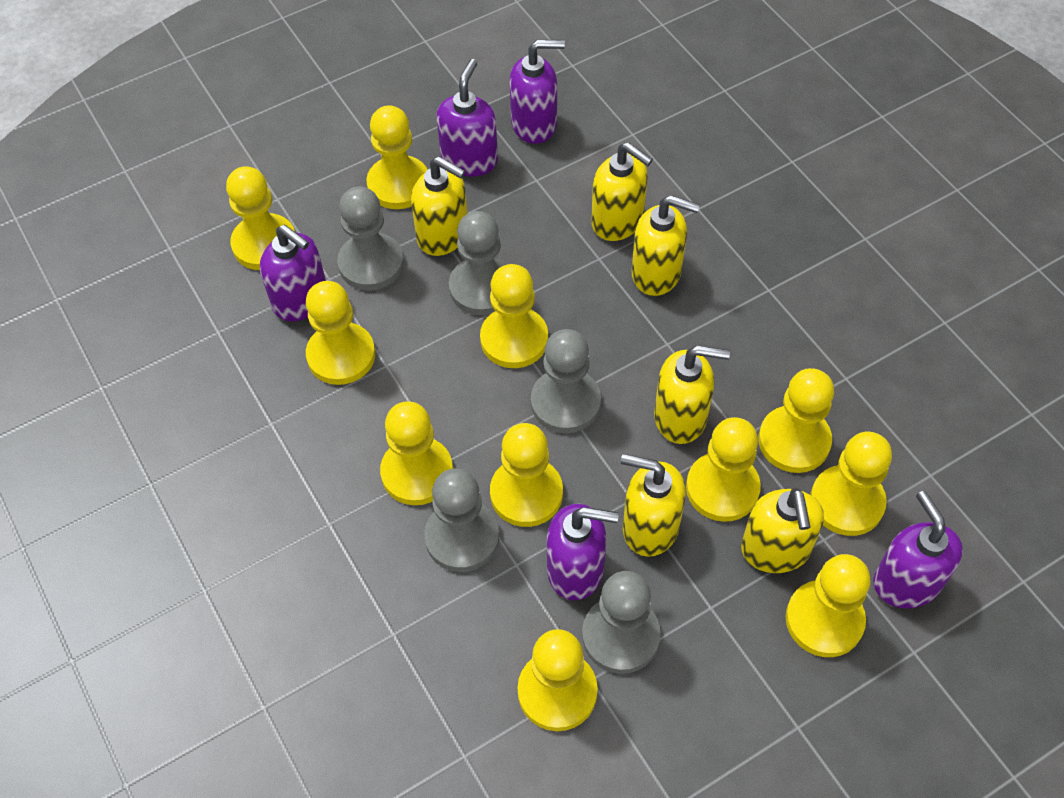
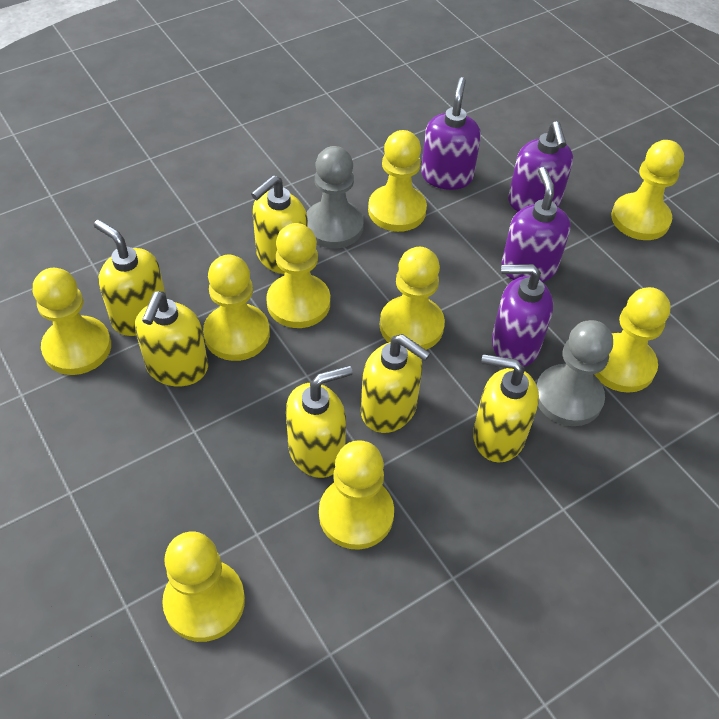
grey pawn: 5 -> 2
purple soap dispenser: 5 -> 4
yellow pawn: 11 -> 9

